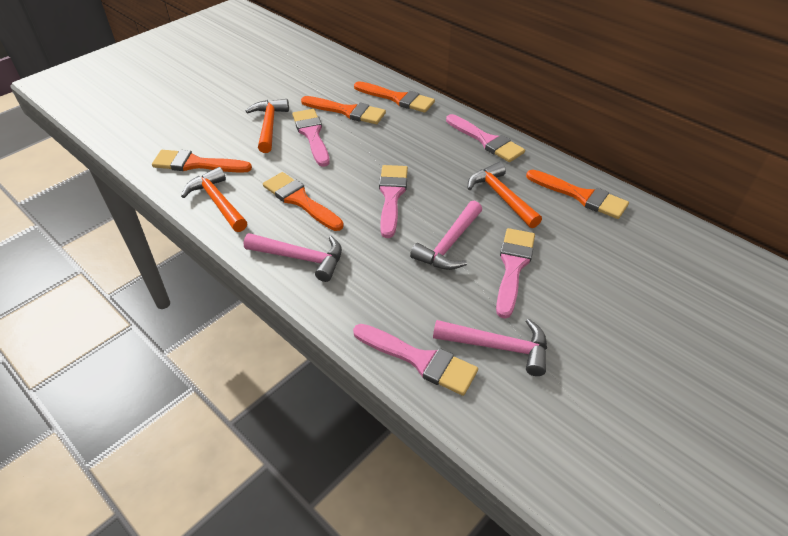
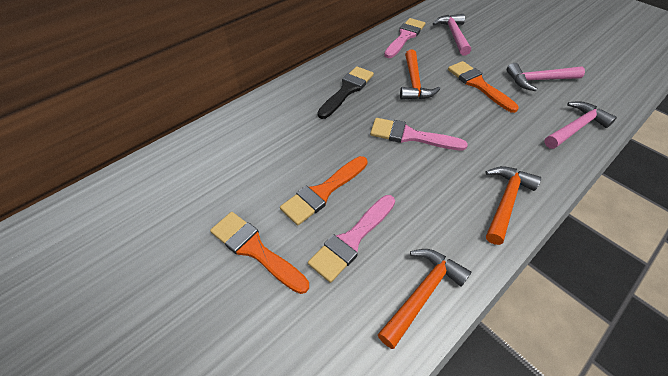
black brush: 0 -> 1
orange brush: 5 -> 3
pink brush: 5 -> 3

